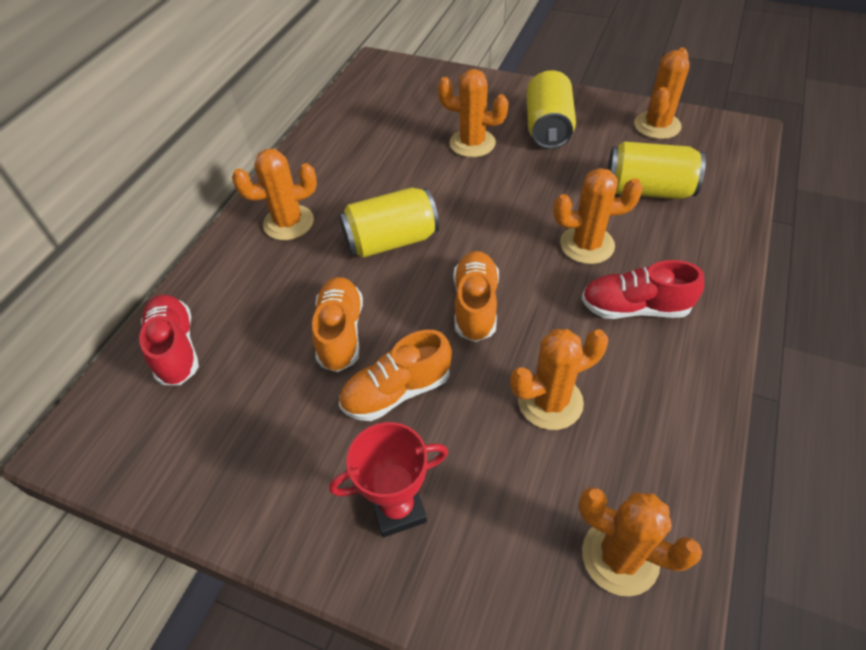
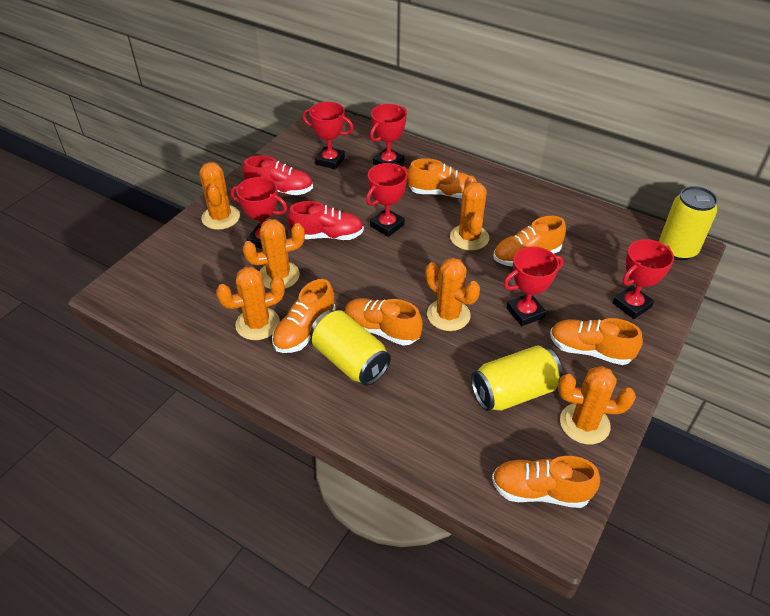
orange shoe: 3 -> 6
red trophy: 1 -> 6

